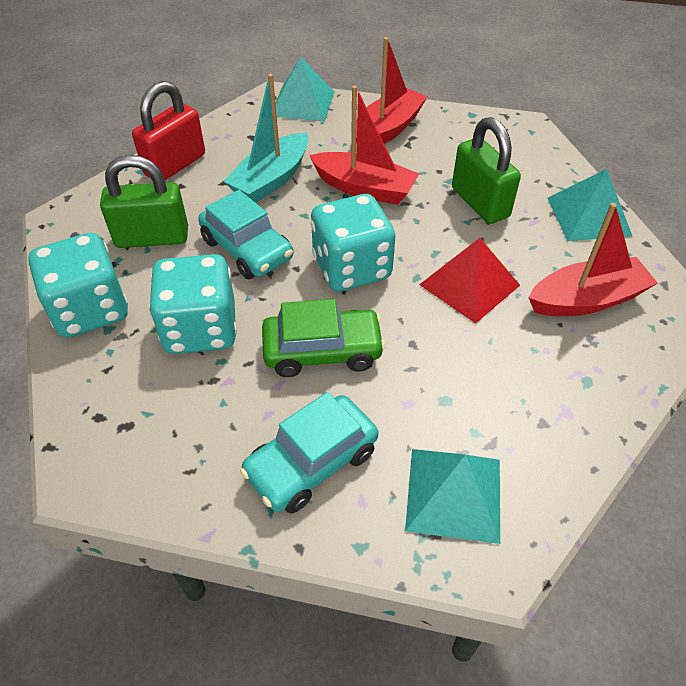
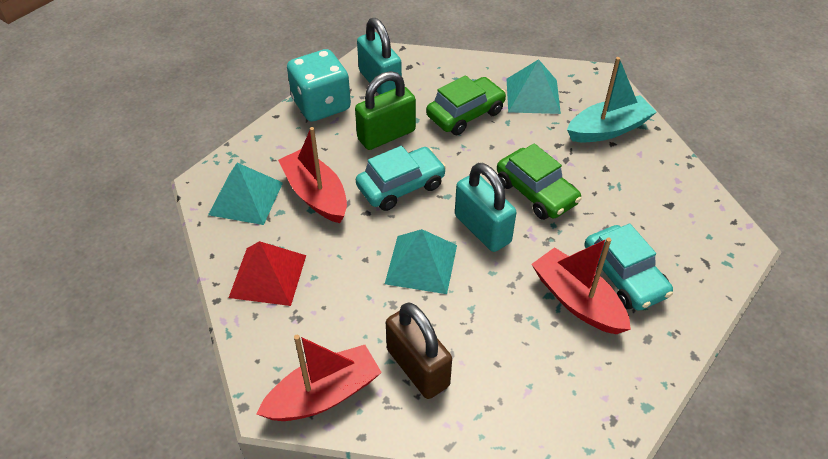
brown padlock: 0 -> 1
green car: 1 -> 2
green padlock: 2 -> 1
red padlock: 1 -> 0
turquoise dice: 3 -> 1
turquoise padlock: 0 -> 2

